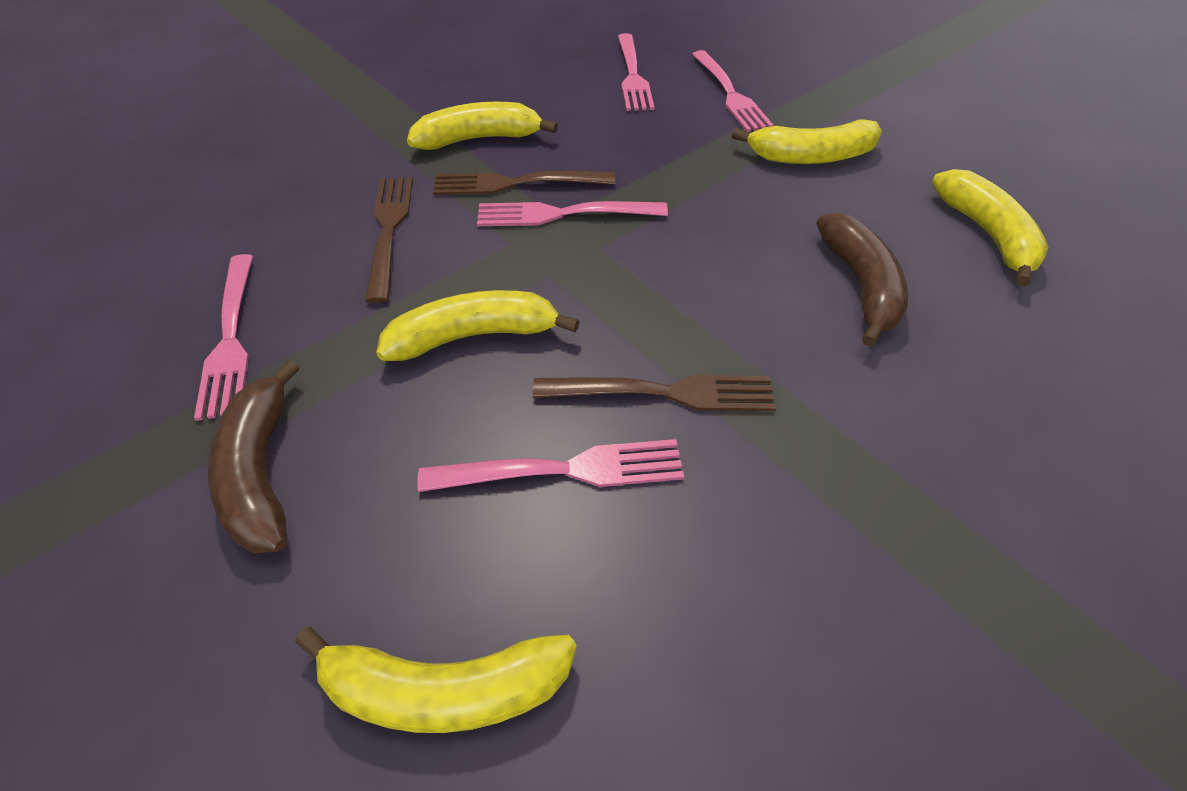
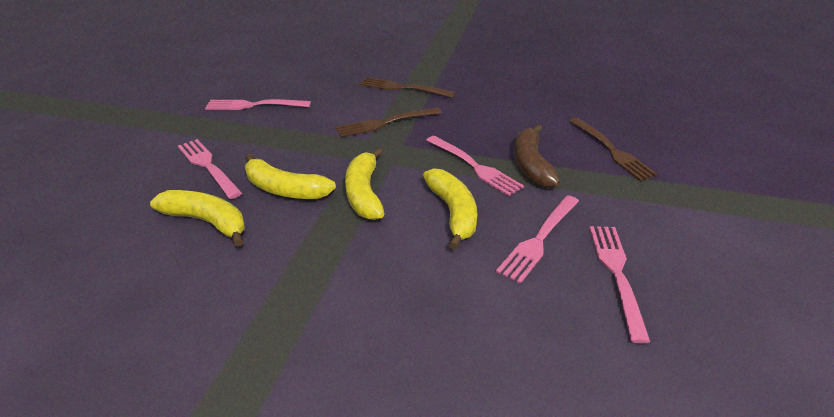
brown banana: 2 -> 1
yellow banana: 5 -> 4

